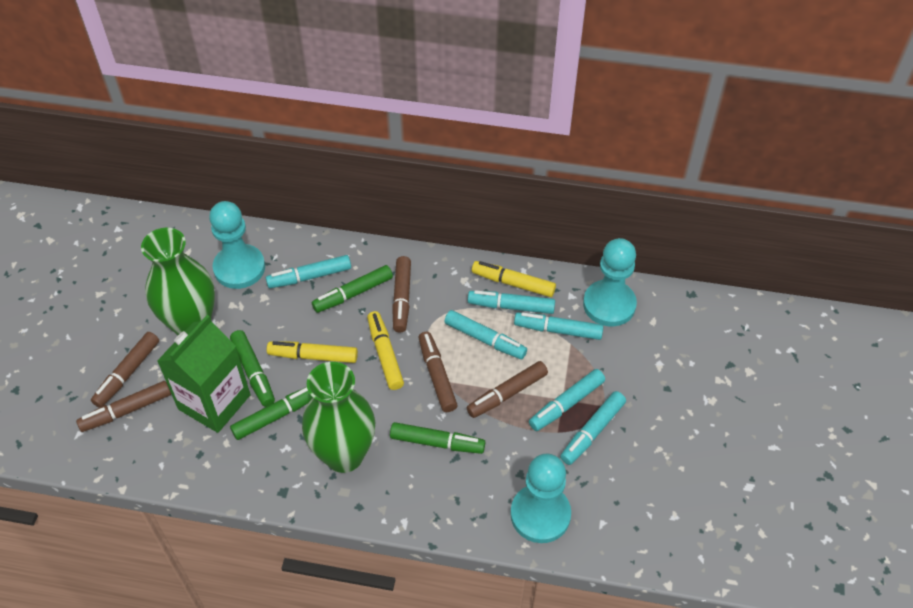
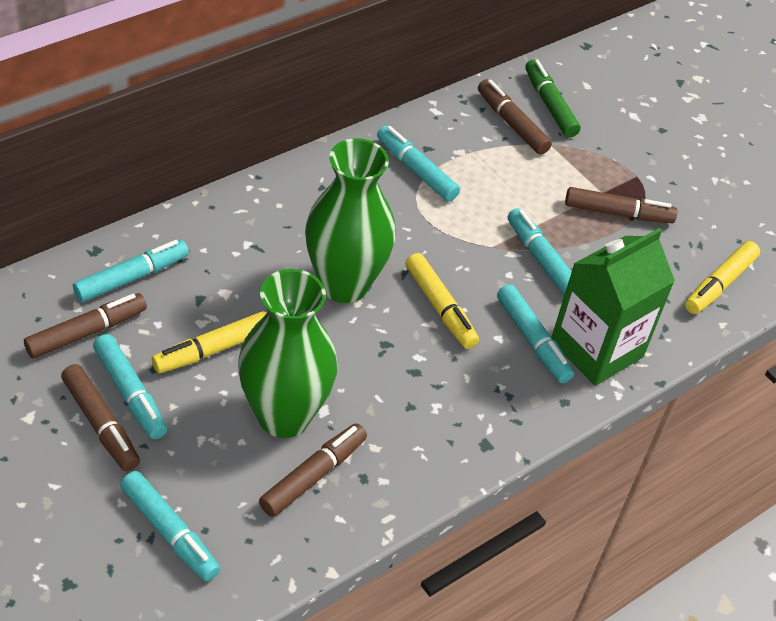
green marker: 4 -> 1
turquoise pawn: 3 -> 0

